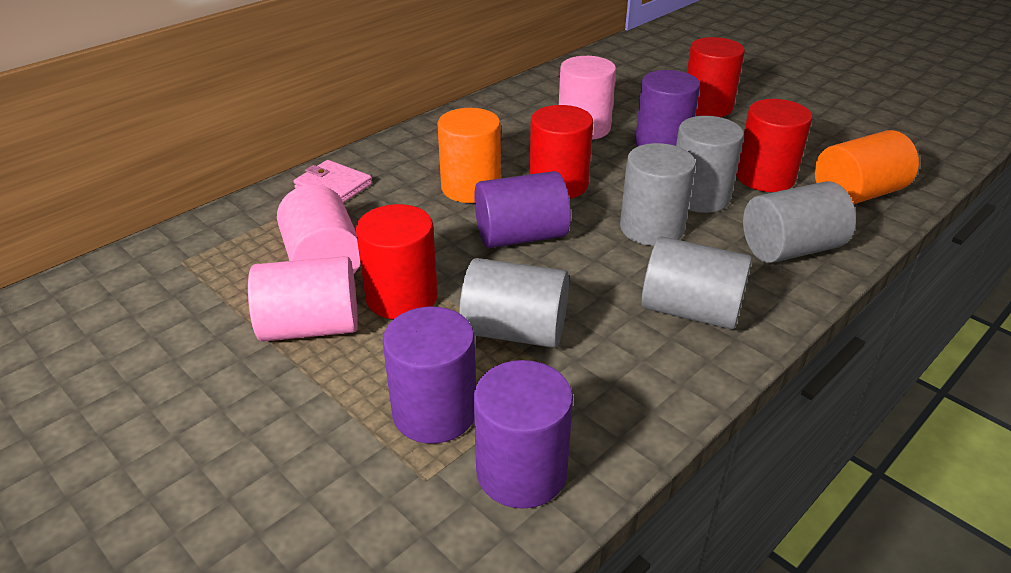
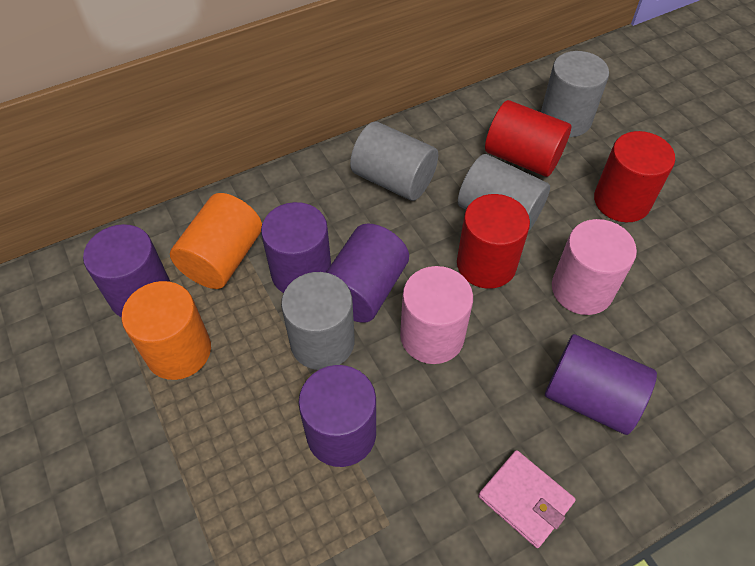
grey cylinder: 5 -> 4
pink cylinder: 3 -> 2
purple cylinder: 4 -> 5
red cylinder: 4 -> 3

